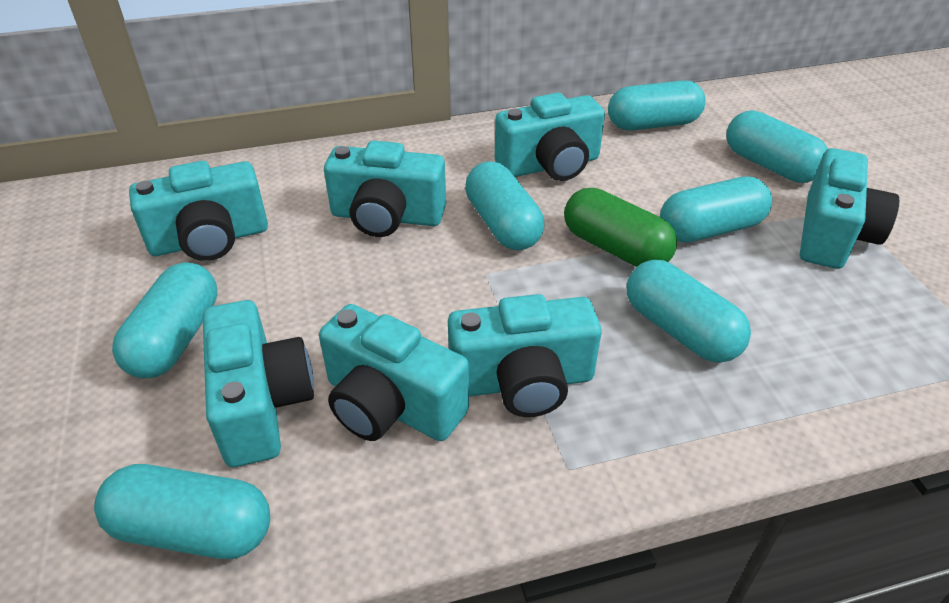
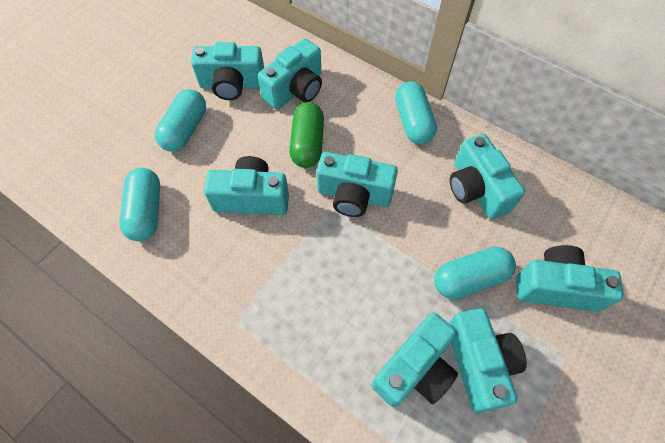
turquoise camera: 7 -> 8
turquoise capsule: 7 -> 4

